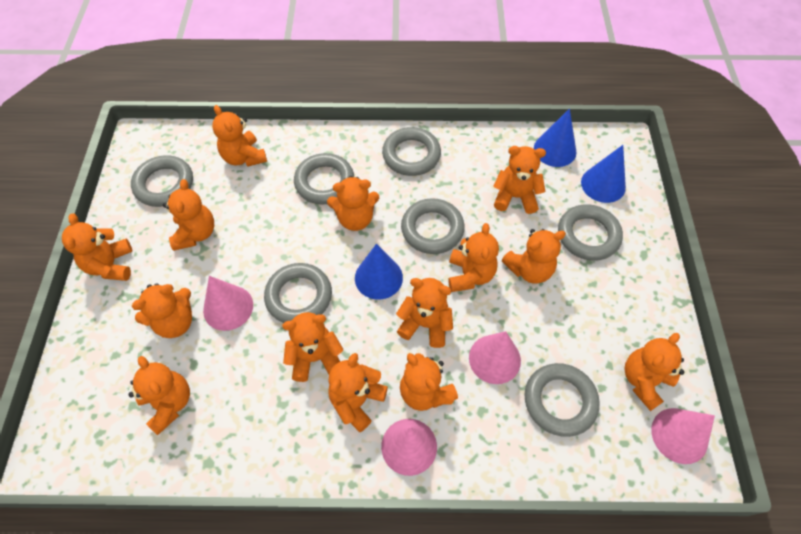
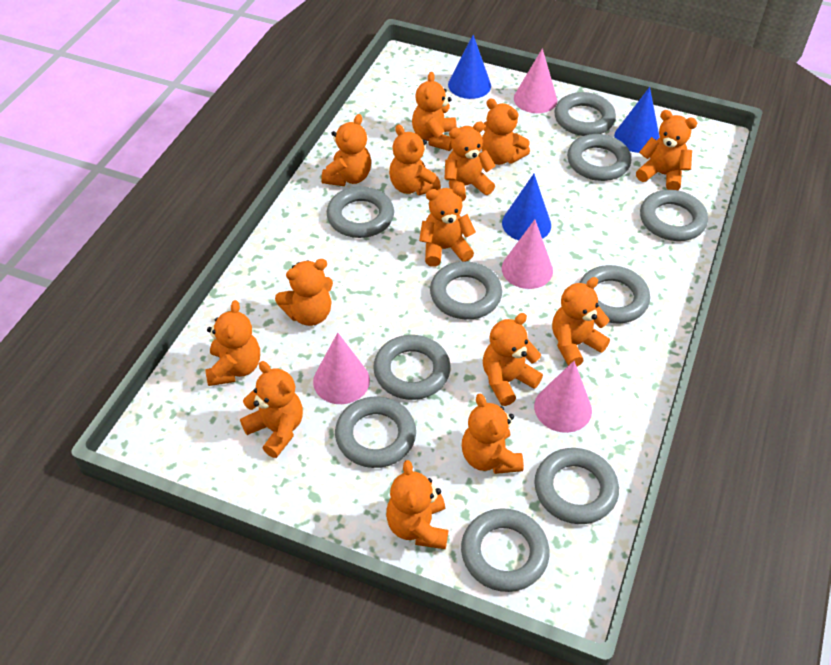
grey ring: 7 -> 10

